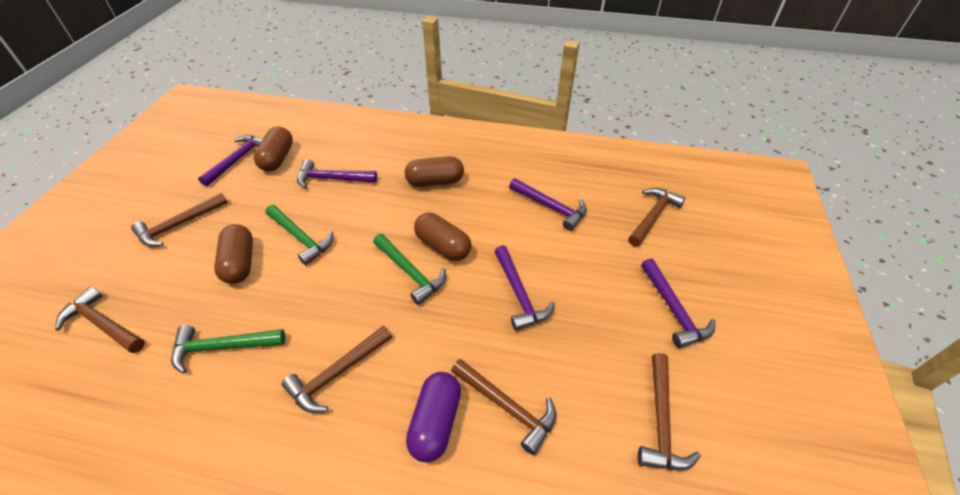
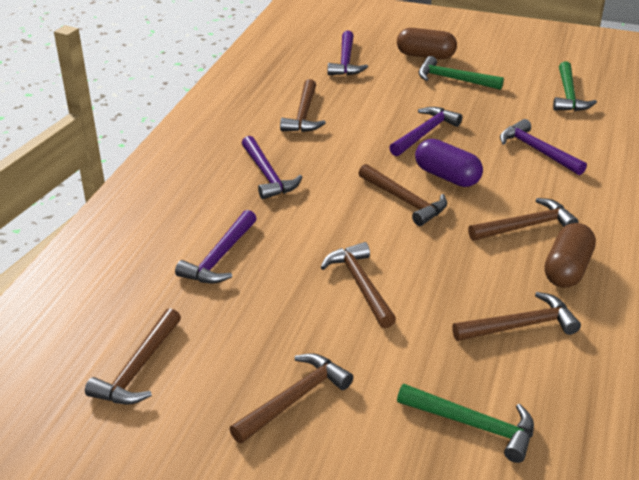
brown capsule: 4 -> 2
brown hammer: 6 -> 7

